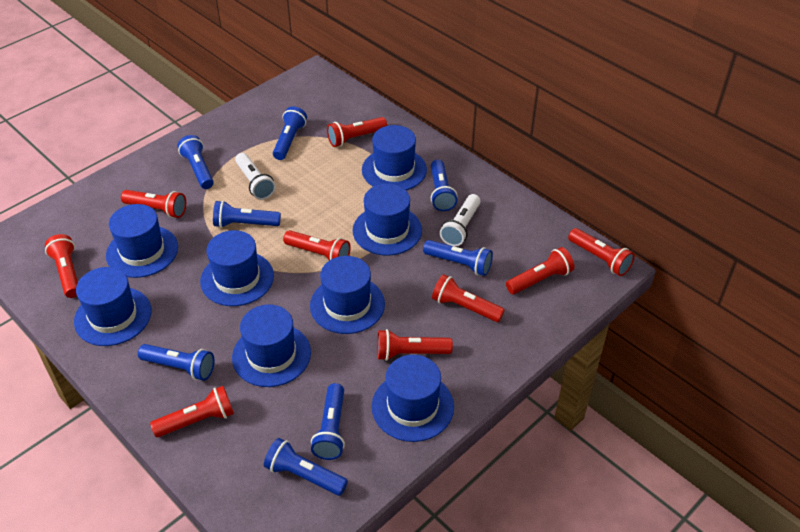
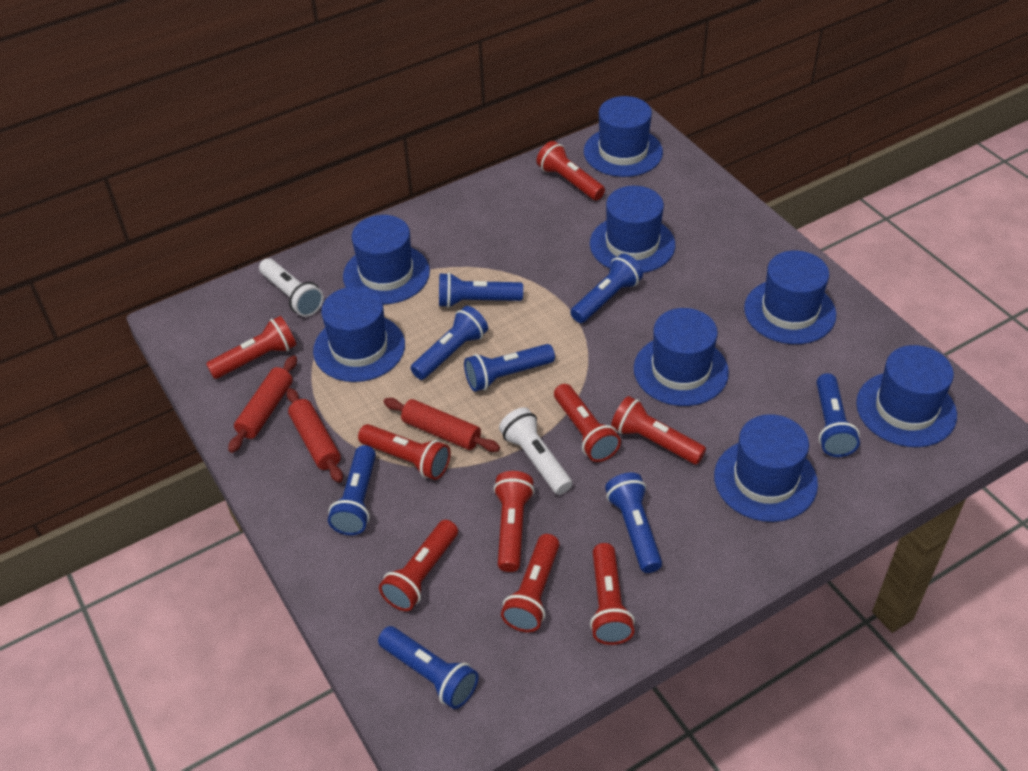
red rolling pin: 0 -> 3

